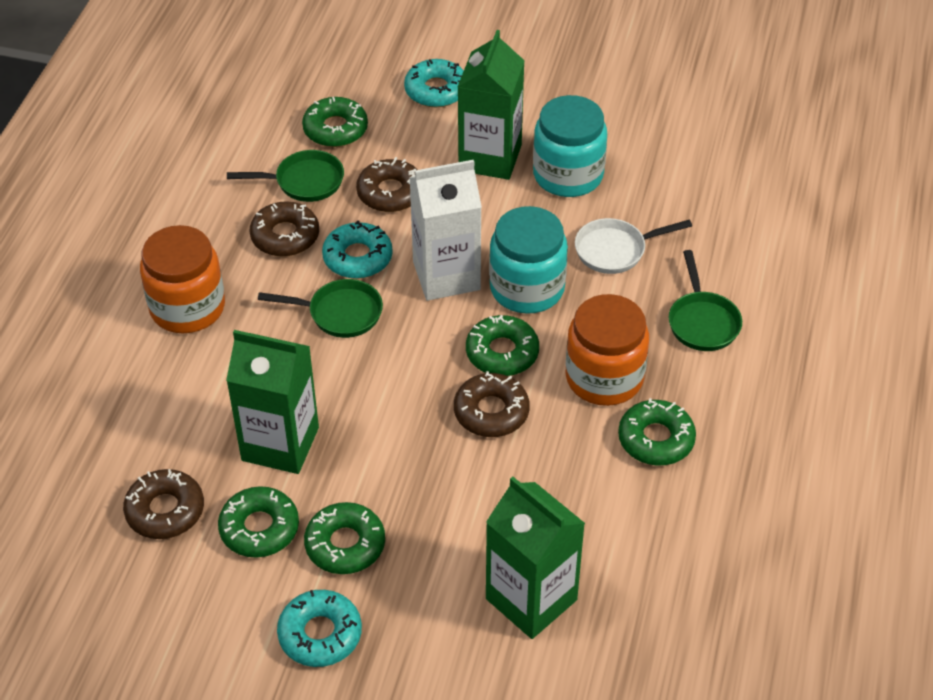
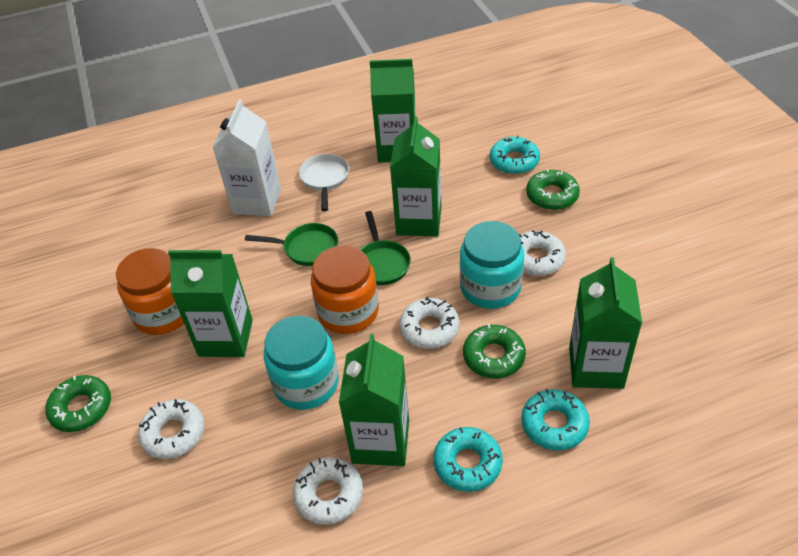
brown donut: 4 -> 0
green carton: 3 -> 5
green donut: 5 -> 3
green pan: 3 -> 2
white donut: 0 -> 4

